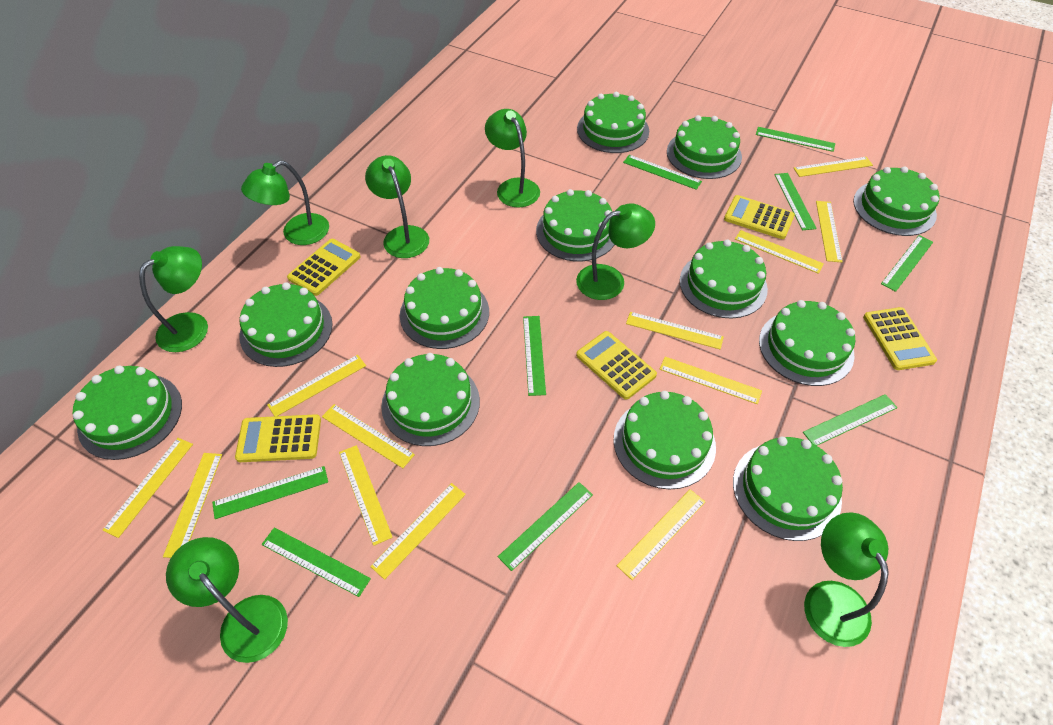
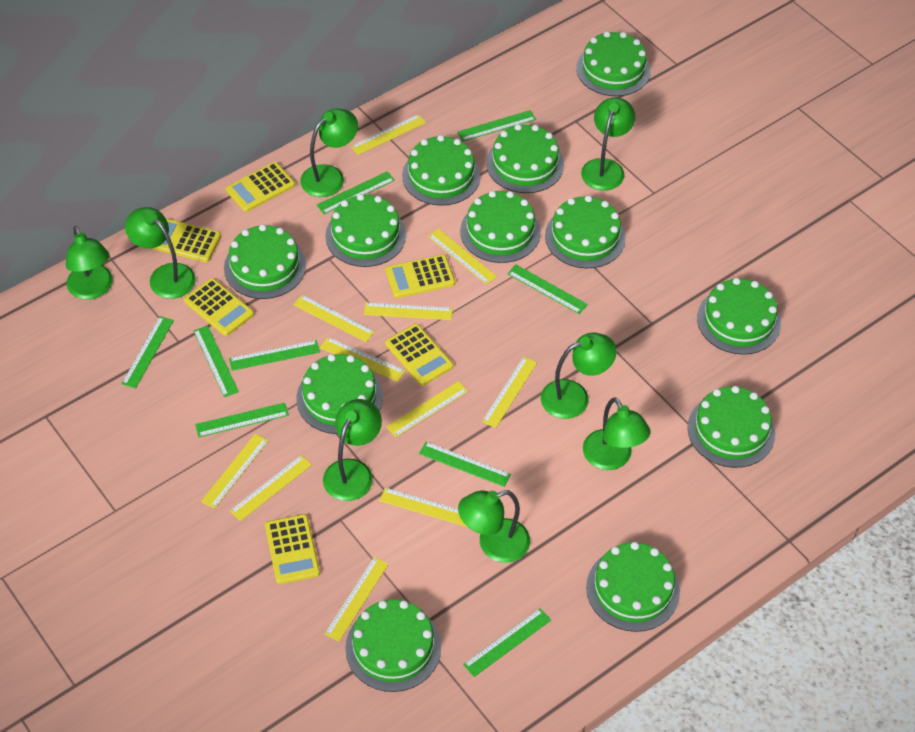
green lamp: 7 -> 8
yellow calculator: 5 -> 6
yellow ruler: 12 -> 11

